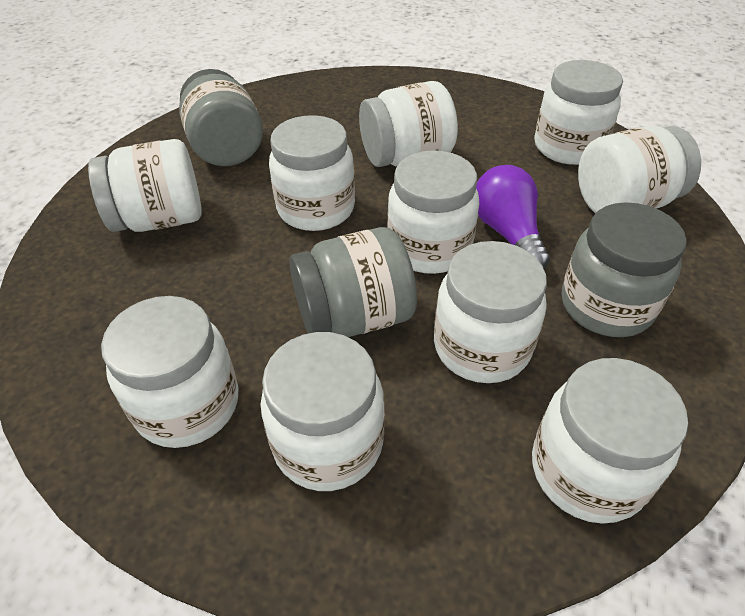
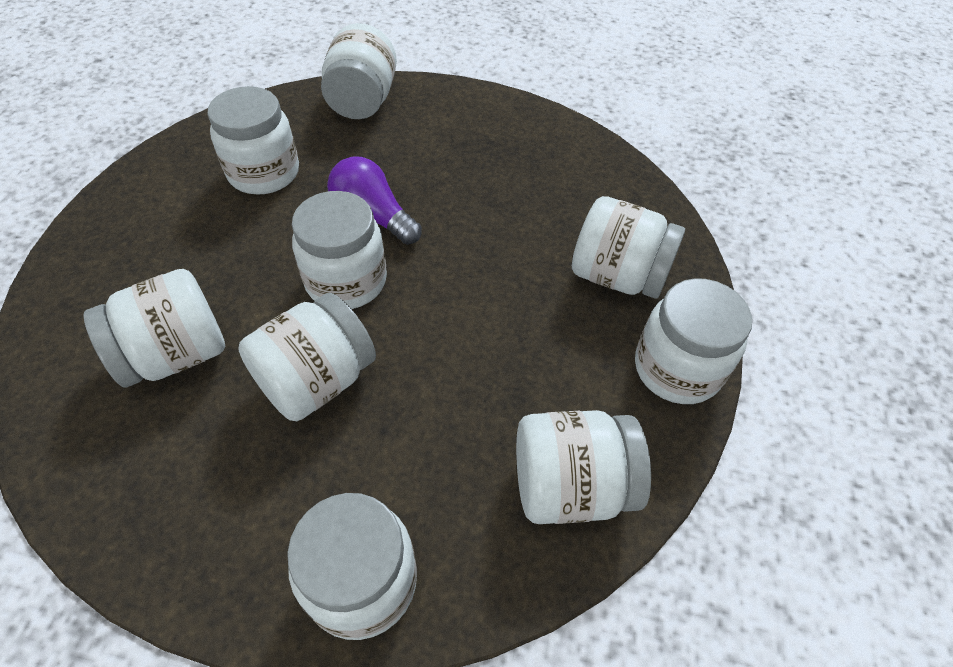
grey jar: 3 -> 0
white jar: 10 -> 9

